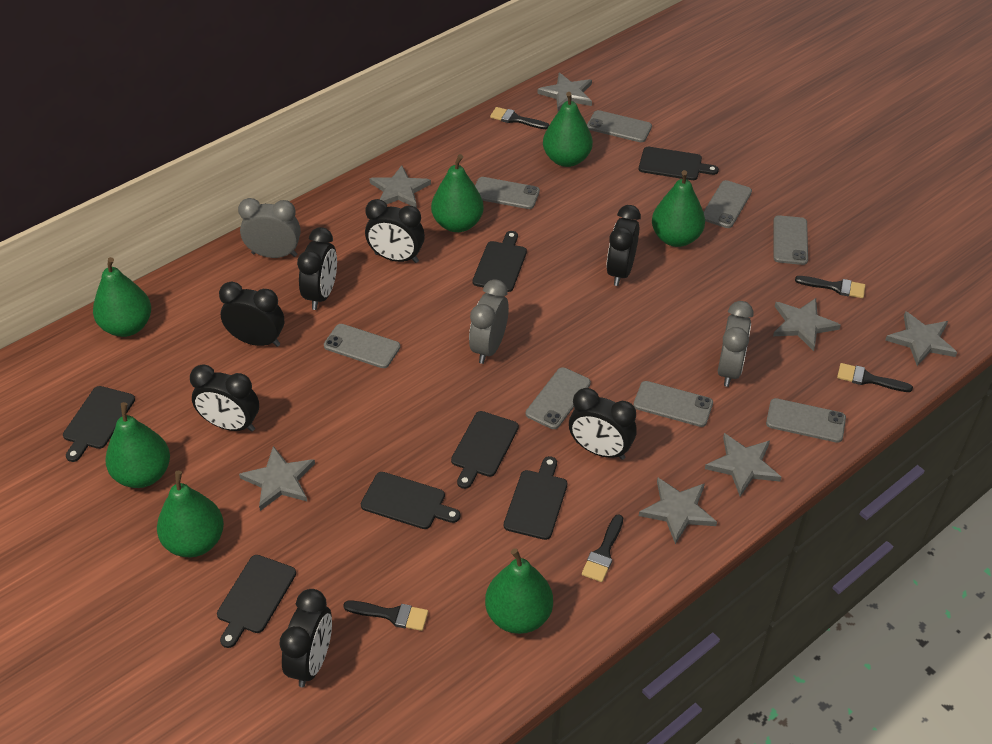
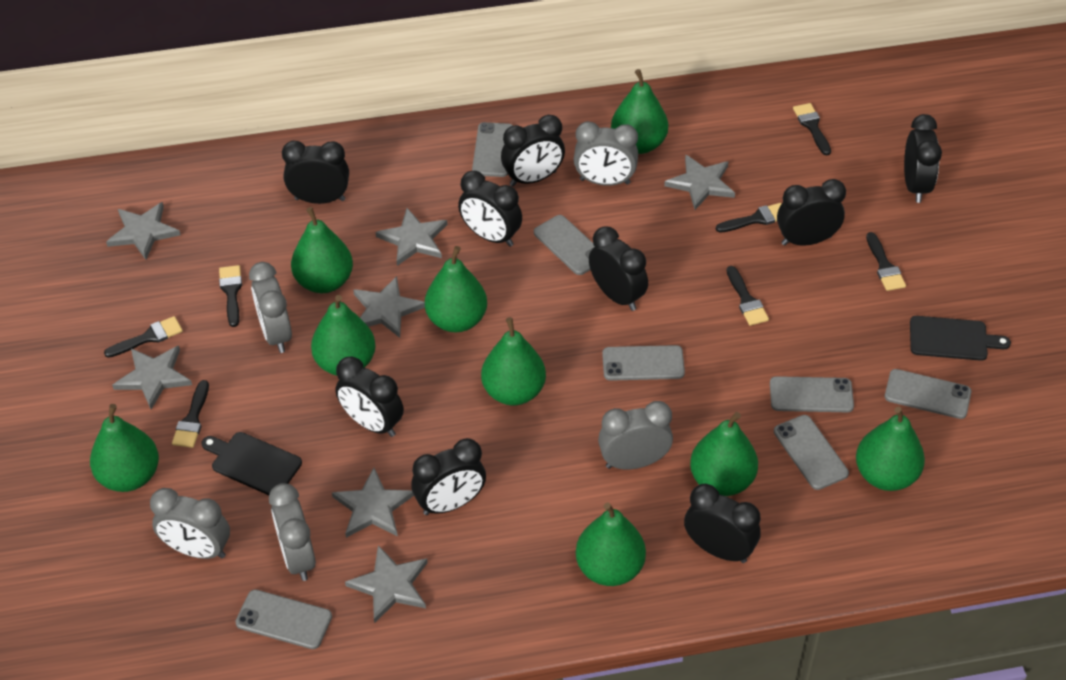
black brush: 5 -> 7
black clock: 7 -> 9
black cutting board: 7 -> 2
green pear: 7 -> 9
grey clock: 3 -> 5
grey phone: 8 -> 7

